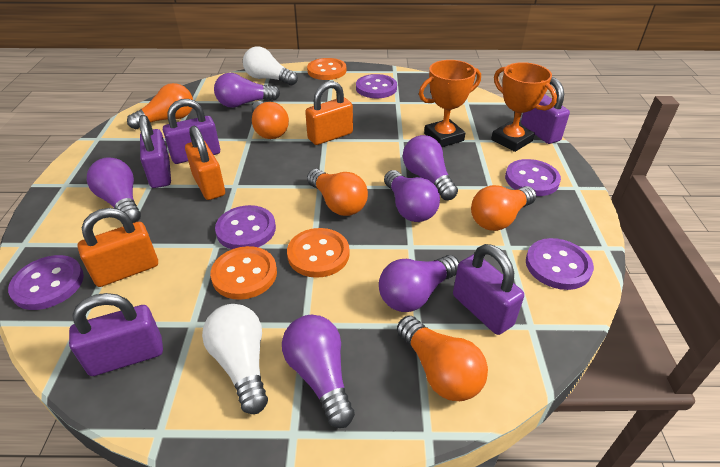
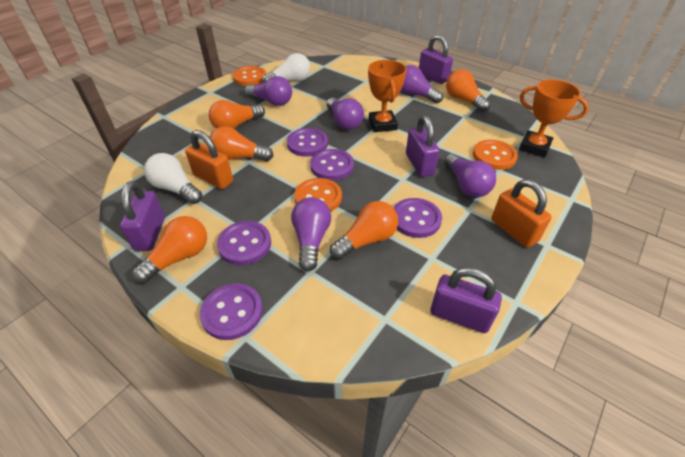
orange padlock: 3 -> 2
purple light bulb: 6 -> 5
purple padlock: 5 -> 4

